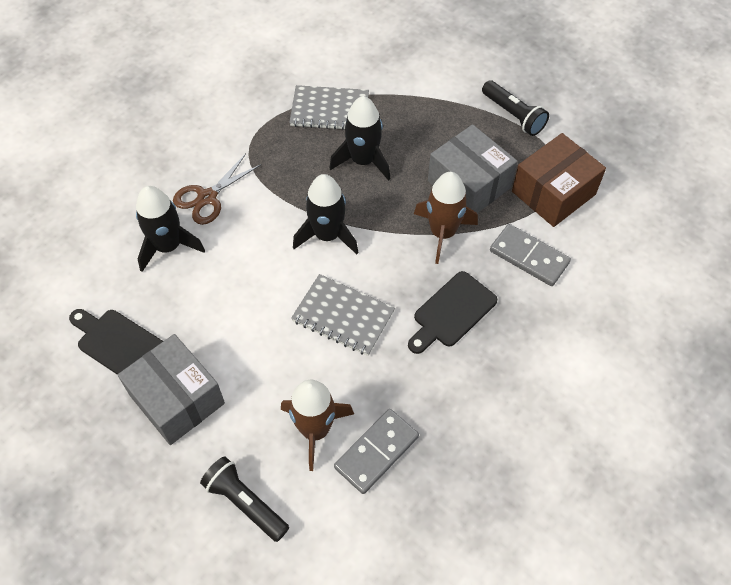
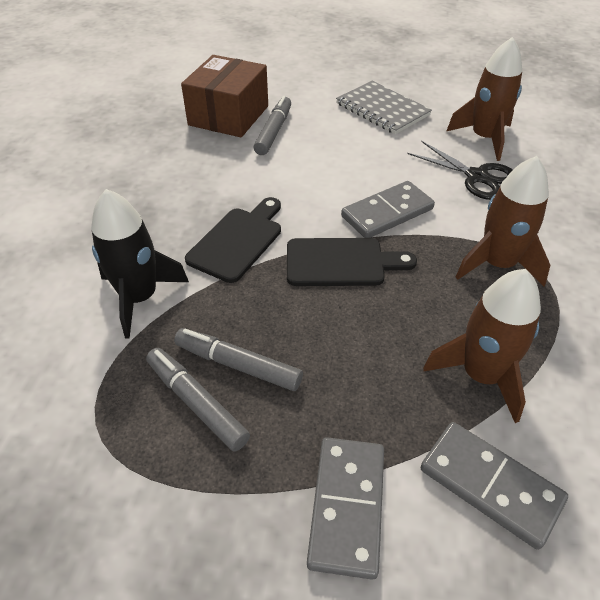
black flashlight: 2 -> 0
black rocket: 3 -> 1
black scissors: 0 -> 1
brown rocket: 2 -> 3
brown scissors: 1 -> 0
grey box: 2 -> 0
grey domino: 2 -> 3
grey marker: 0 -> 3
grey notebook: 2 -> 1

